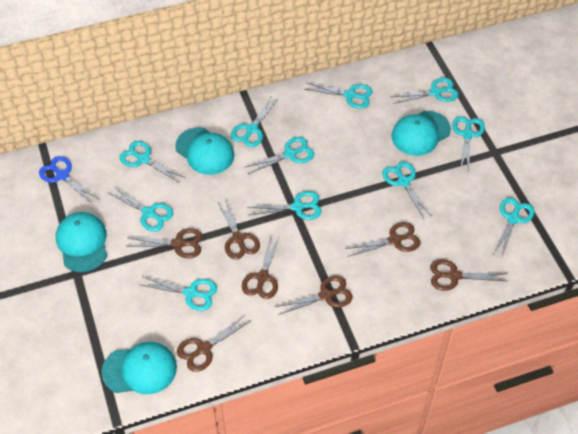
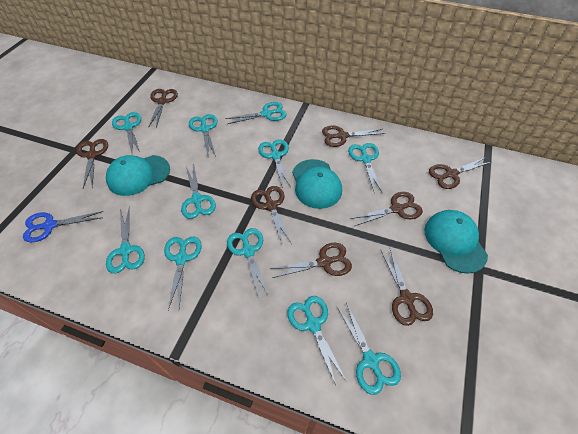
brown scissors: 7 -> 8
turquoise cap: 4 -> 3

